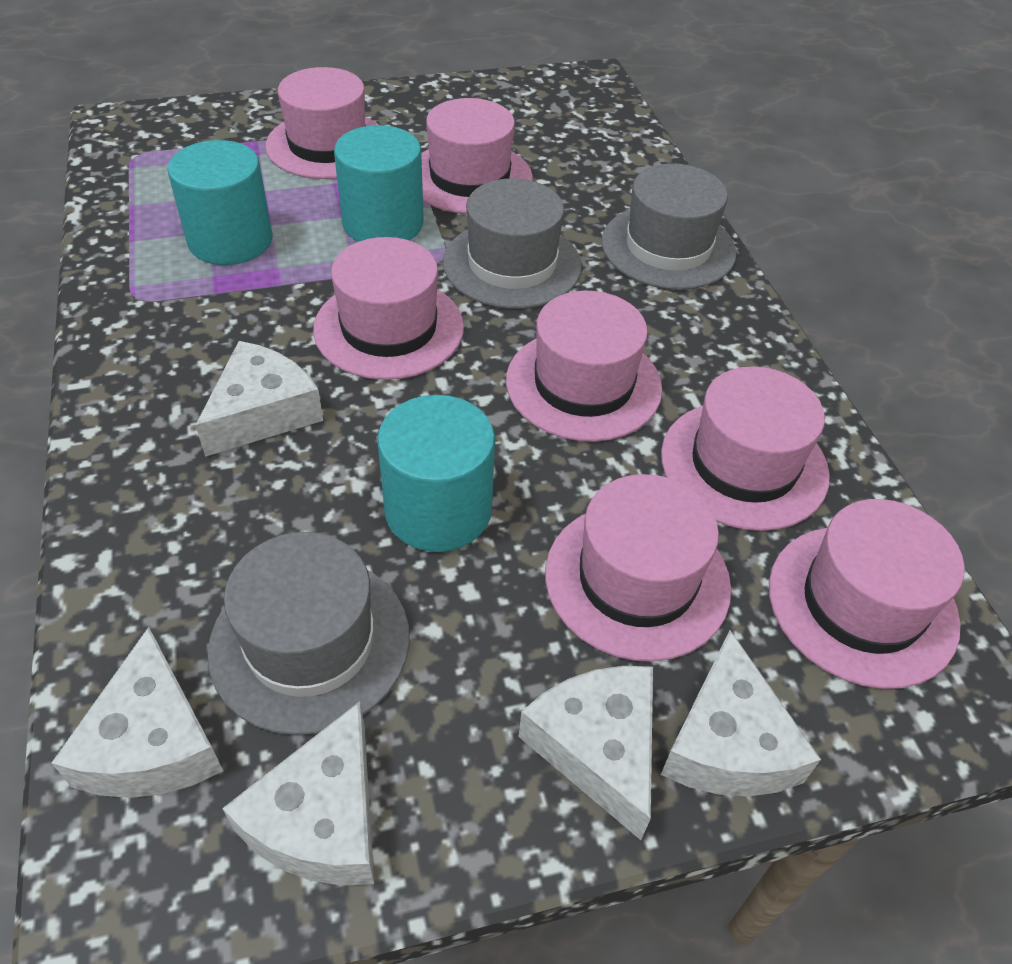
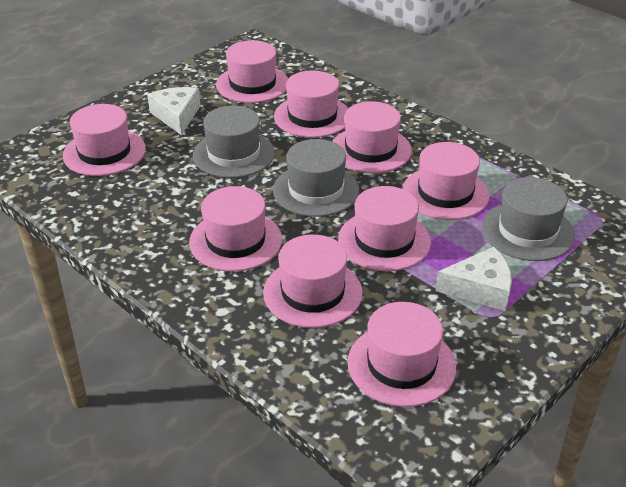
pink hat: 7 -> 9
turquoise cylinder: 3 -> 0
white cheese: 5 -> 2

